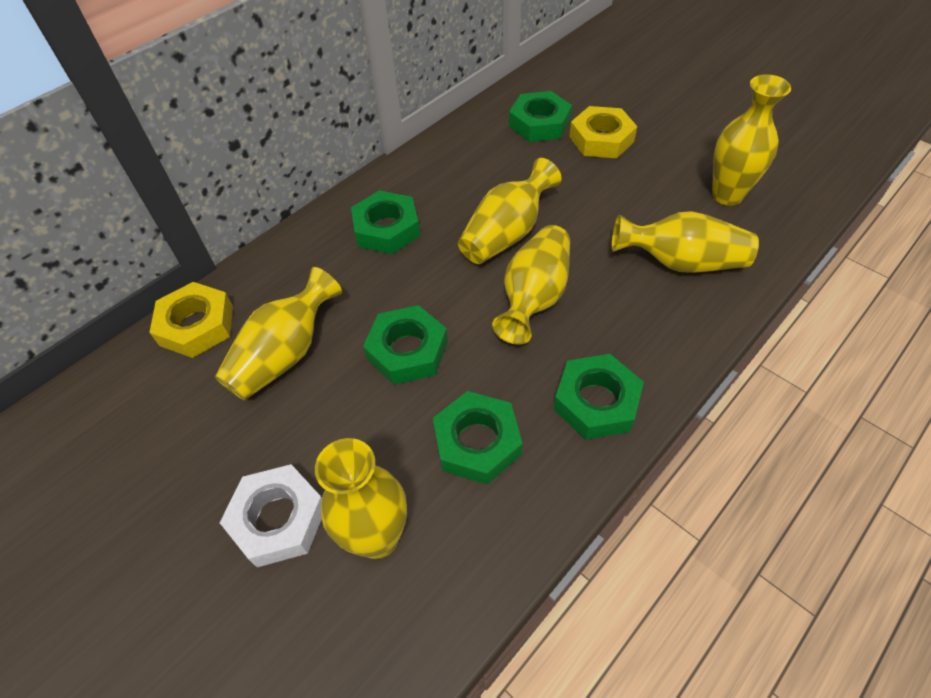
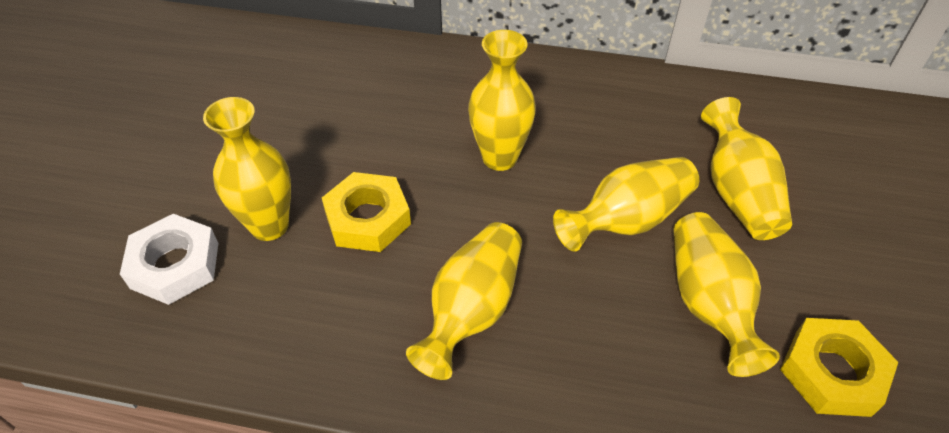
green nut: 5 -> 0

